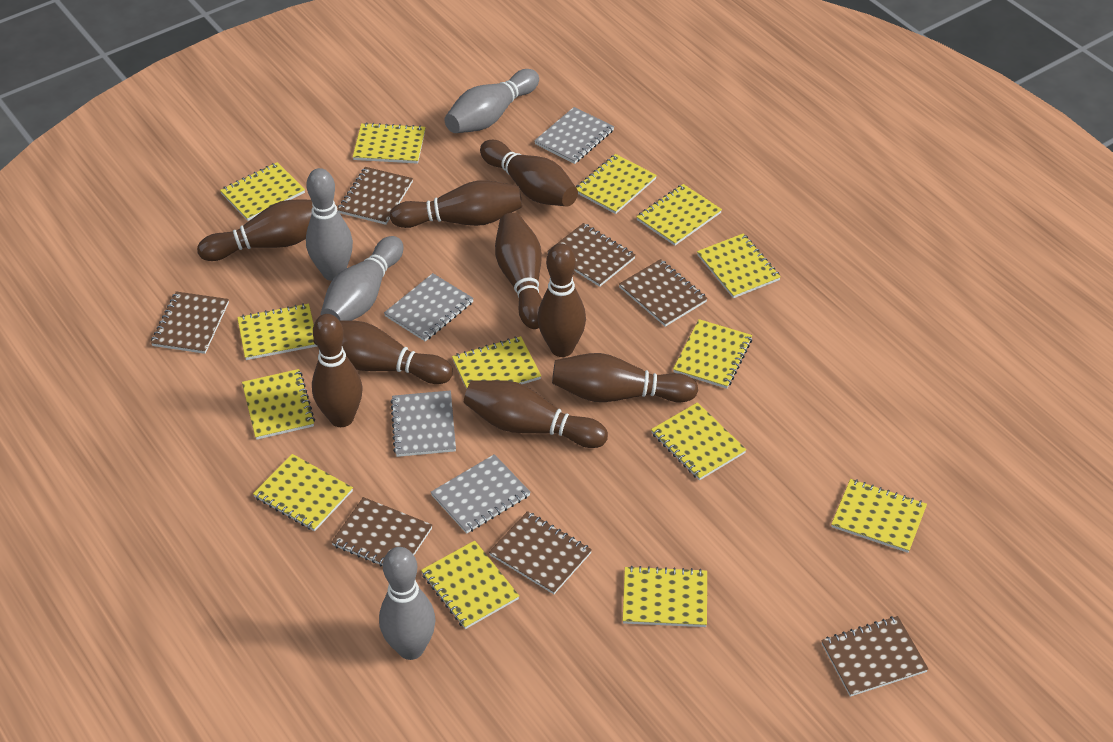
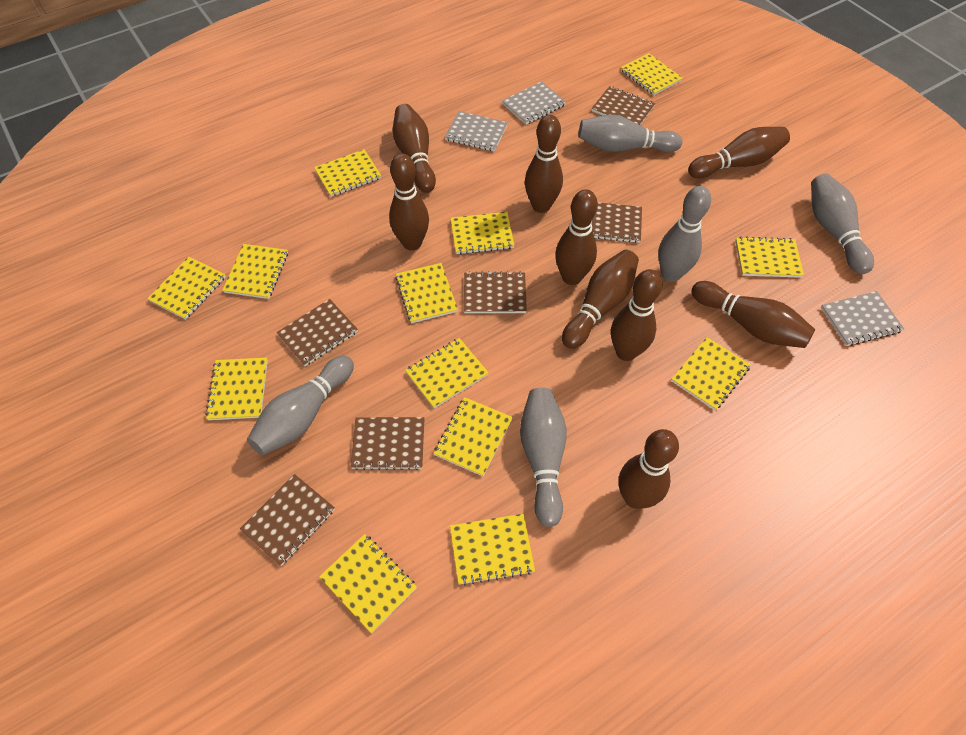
brown notebook: 7 -> 6
grey bowling pin: 4 -> 5
grey notebook: 4 -> 3
yellow notebook: 14 -> 13

